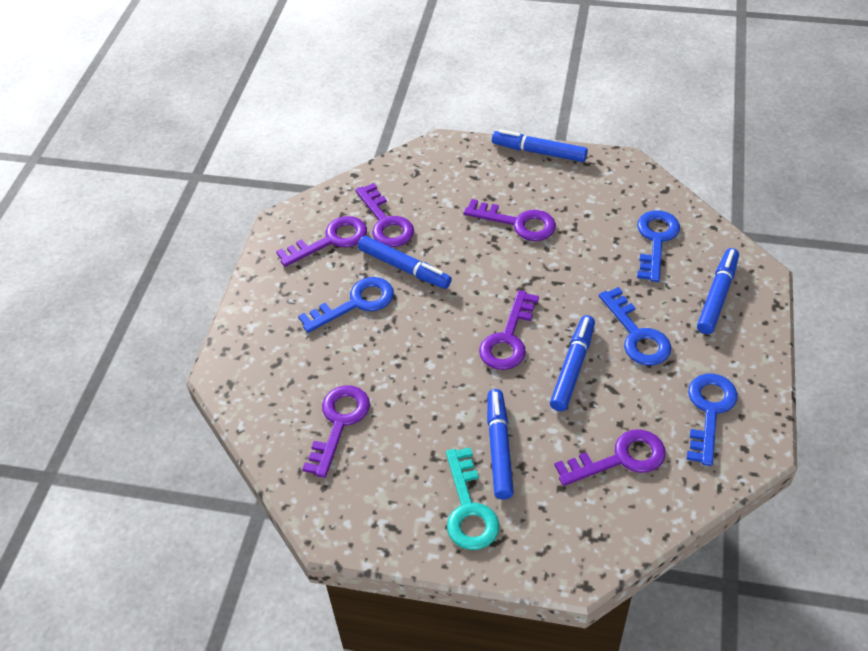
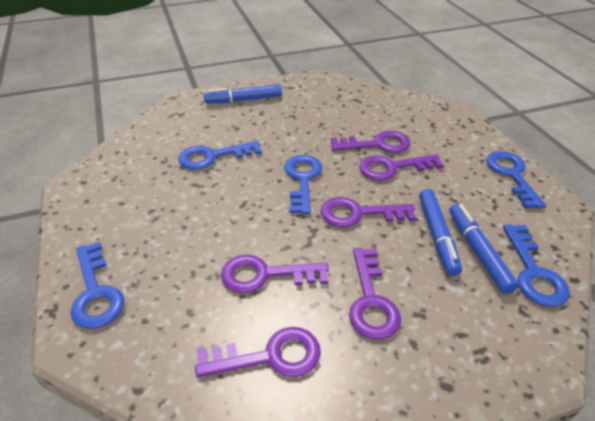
blue key: 4 -> 5
blue marker: 5 -> 3
turquoise key: 1 -> 0

